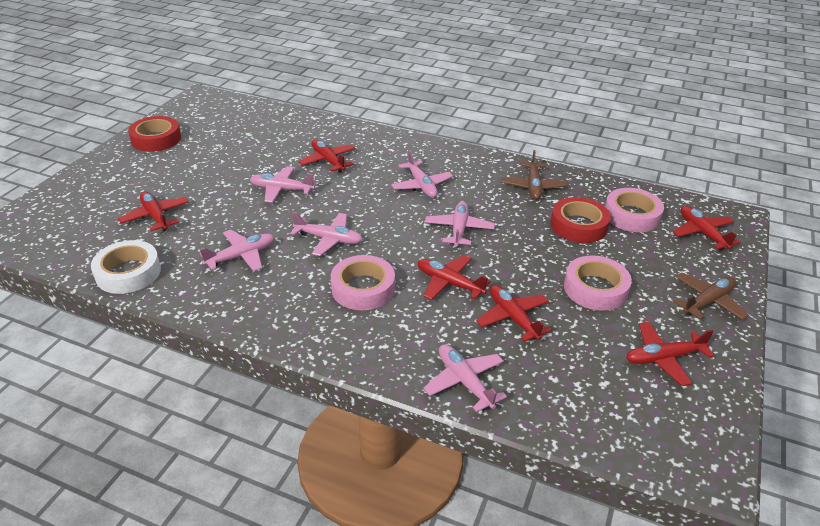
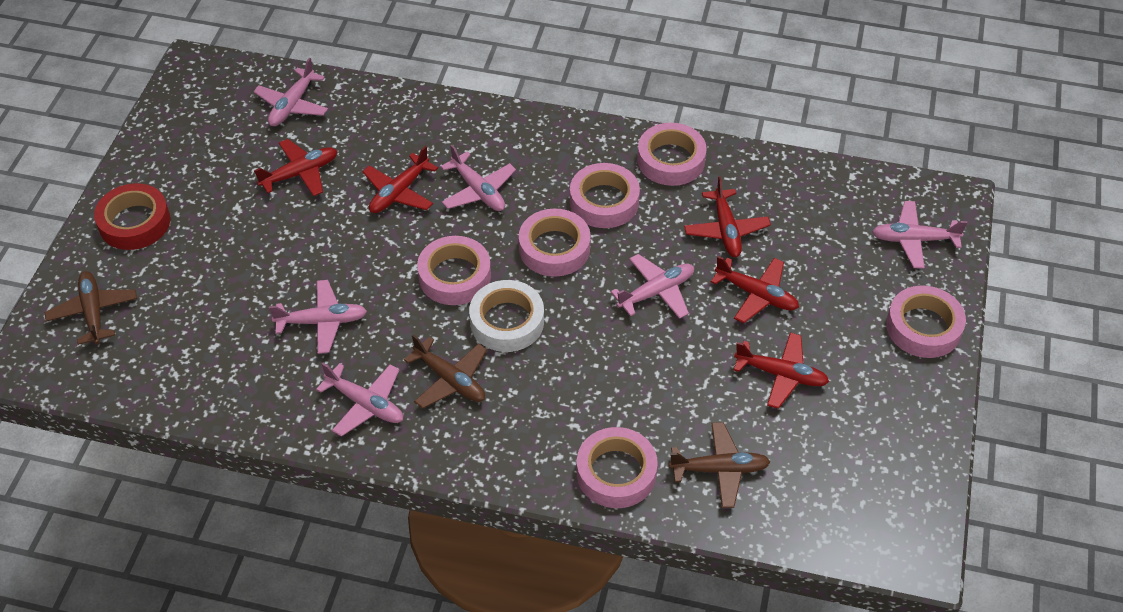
brown plane: 2 -> 3
pink tape: 3 -> 6
red plane: 6 -> 5
red tape: 2 -> 1

